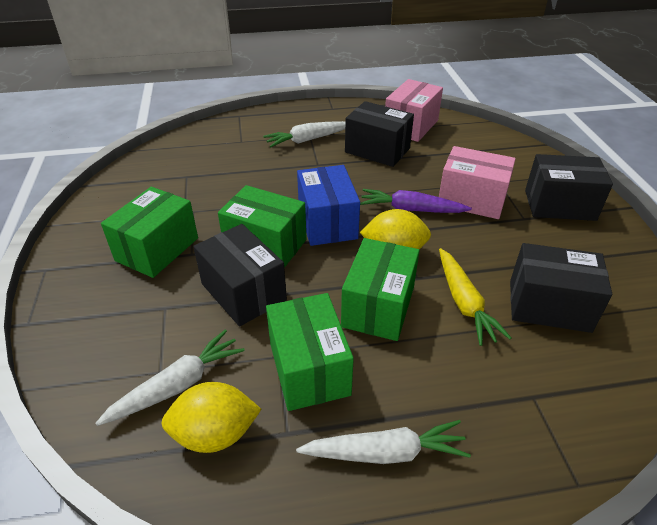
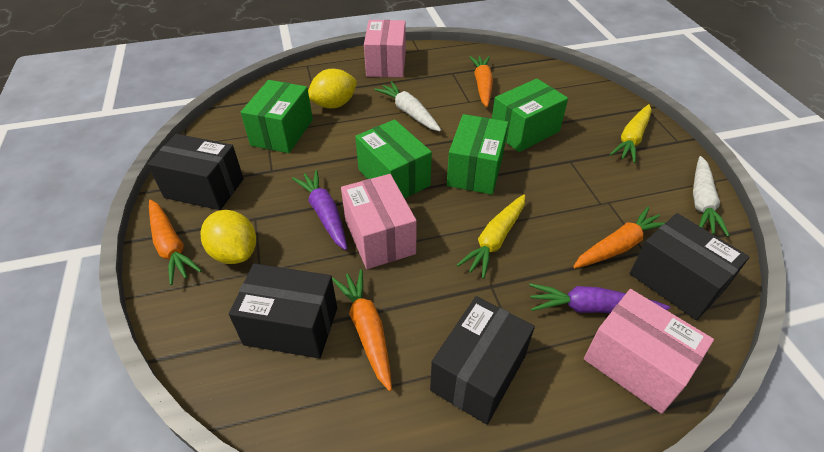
blue box: 1 -> 0
orange carrot: 0 -> 4
pink box: 2 -> 3
purple carrot: 1 -> 2
white carrot: 3 -> 2
yellow carrot: 1 -> 2

